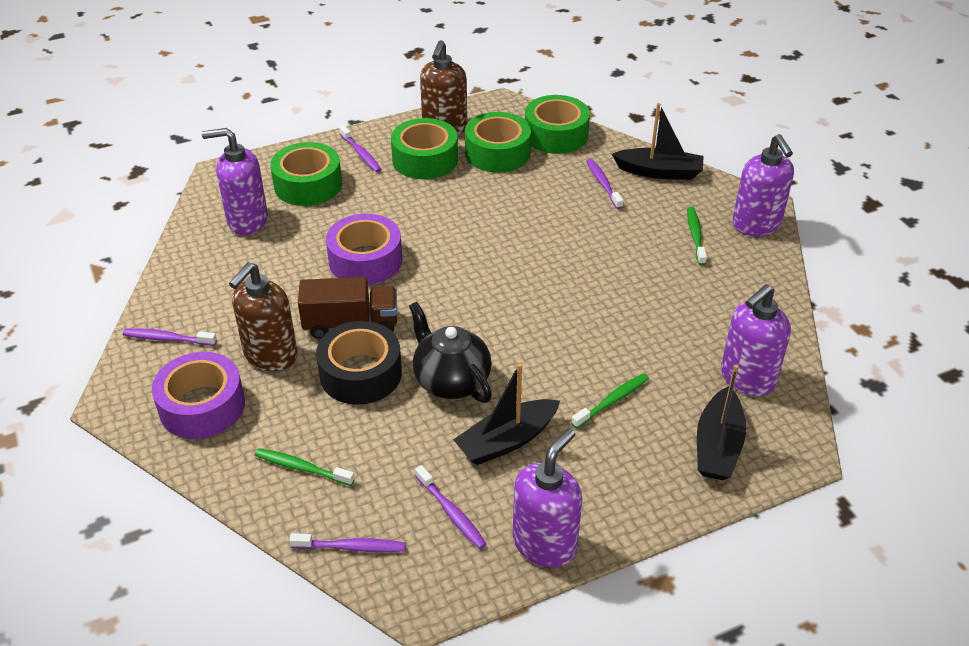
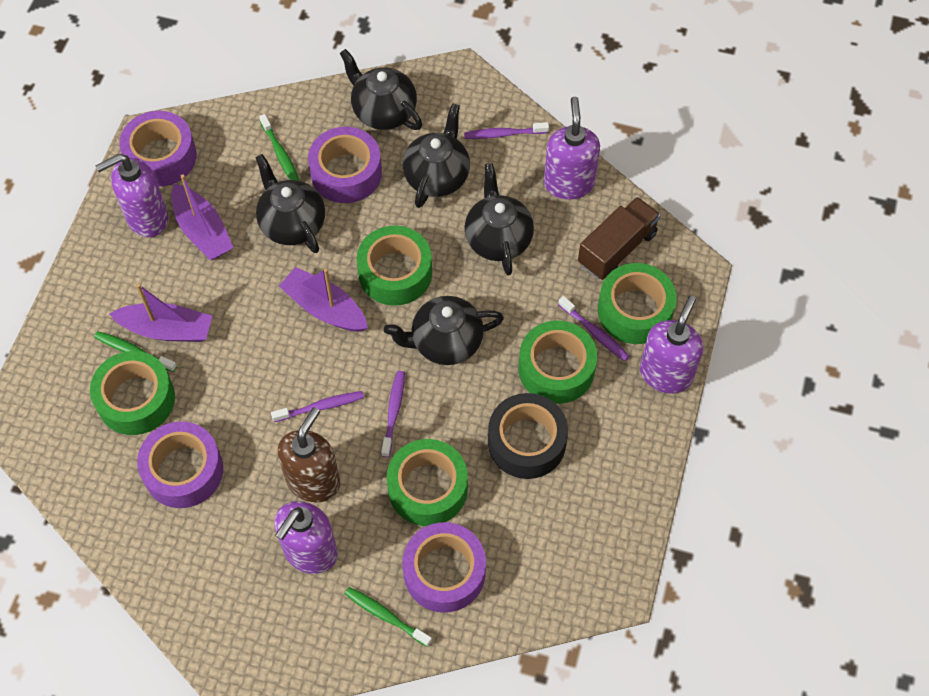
black boat: 3 -> 0
black teapot: 1 -> 5
brown soap dispenser: 2 -> 1
green tape: 4 -> 5
purple boat: 0 -> 3
purple tape: 2 -> 4
purple toothbrush: 5 -> 4

